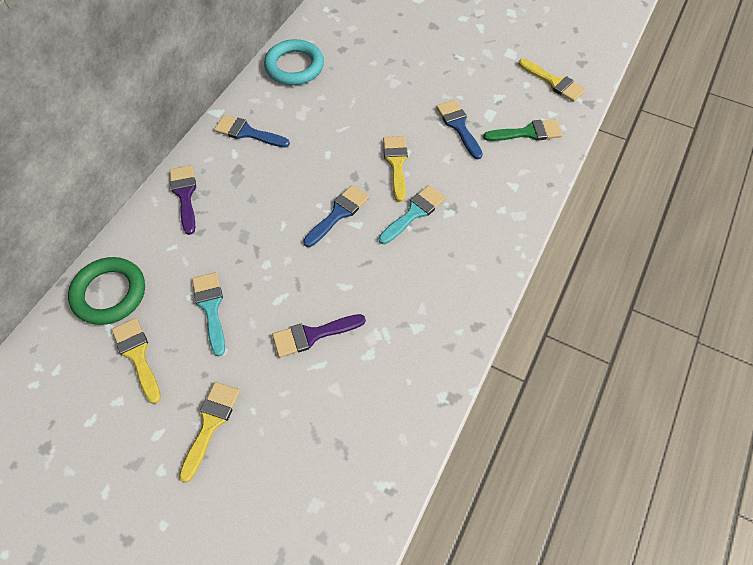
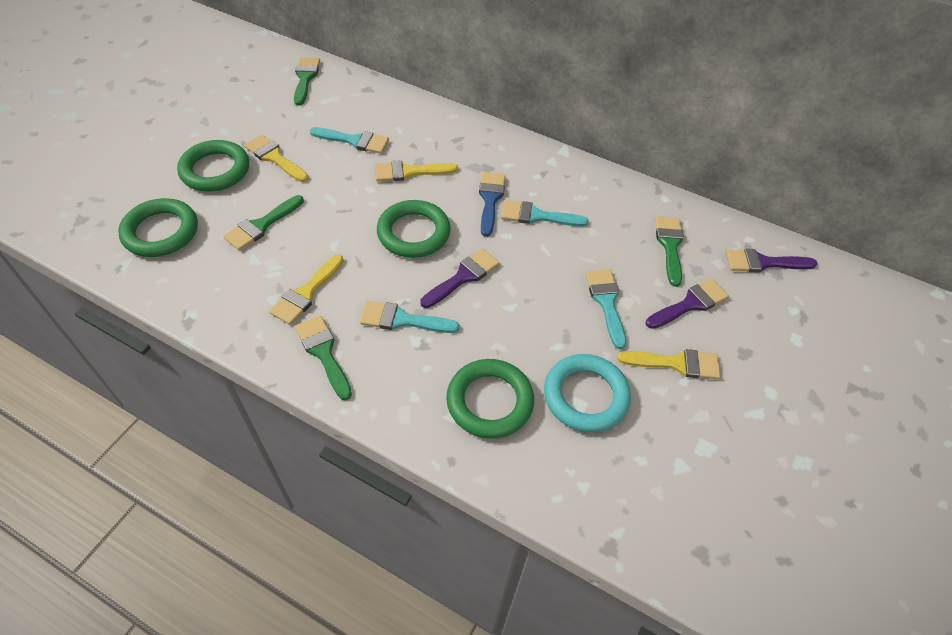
blue brush: 3 -> 1
green brush: 1 -> 4
green ring: 1 -> 4
purple brush: 2 -> 3
turquoise brush: 2 -> 4

